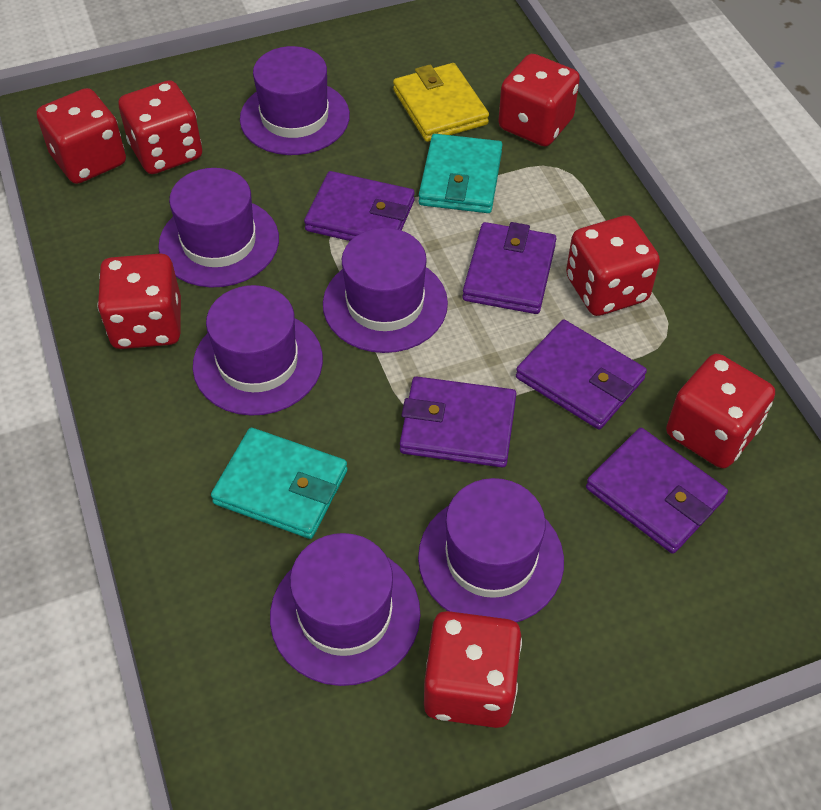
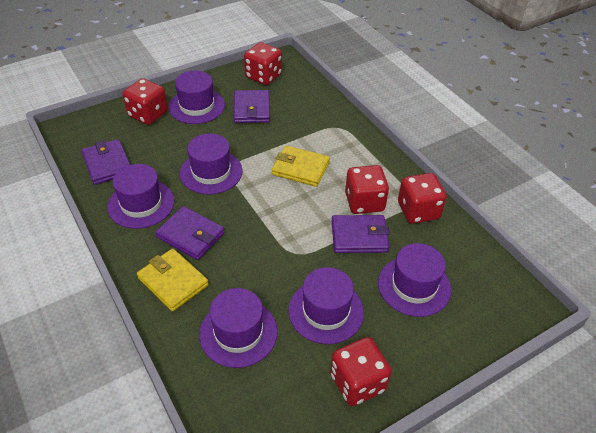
purple wallet: 5 -> 4
red dice: 7 -> 5
turquoise wallet: 2 -> 0
yellow wallet: 1 -> 2

